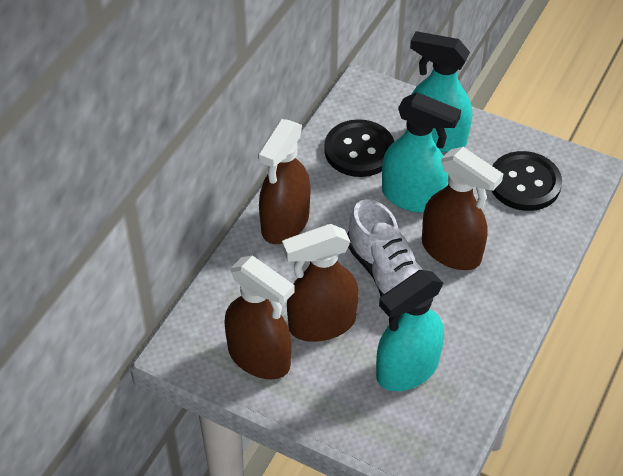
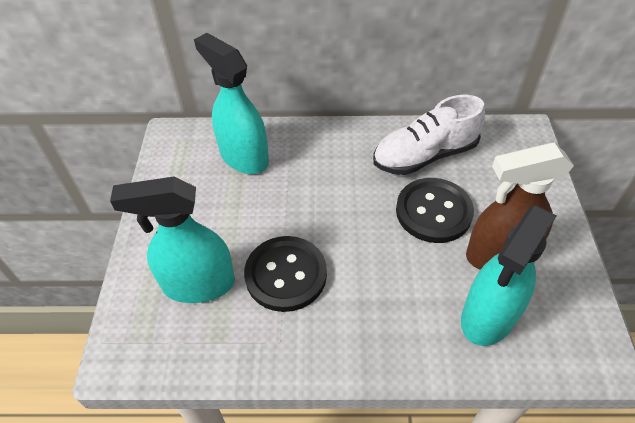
brown spray bottle: 4 -> 1

